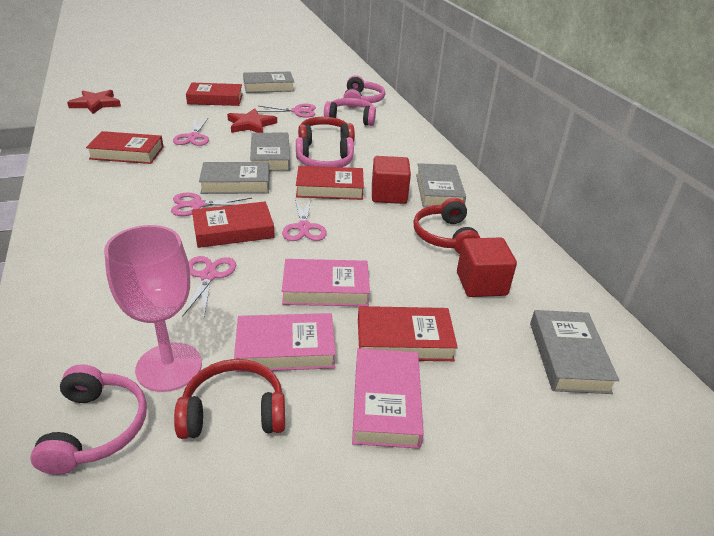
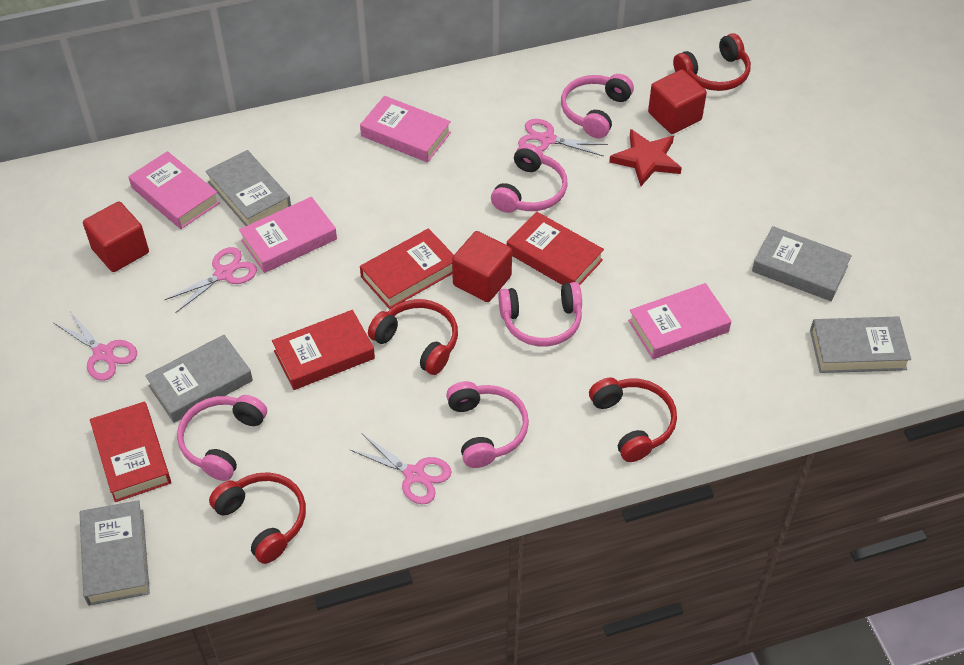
pink book: 3 -> 4
pink goblet: 1 -> 0
pink headphones: 4 -> 5
pink scissors: 5 -> 4
red book: 5 -> 4
red cube: 2 -> 3
red headphones: 3 -> 4
red star: 2 -> 1

